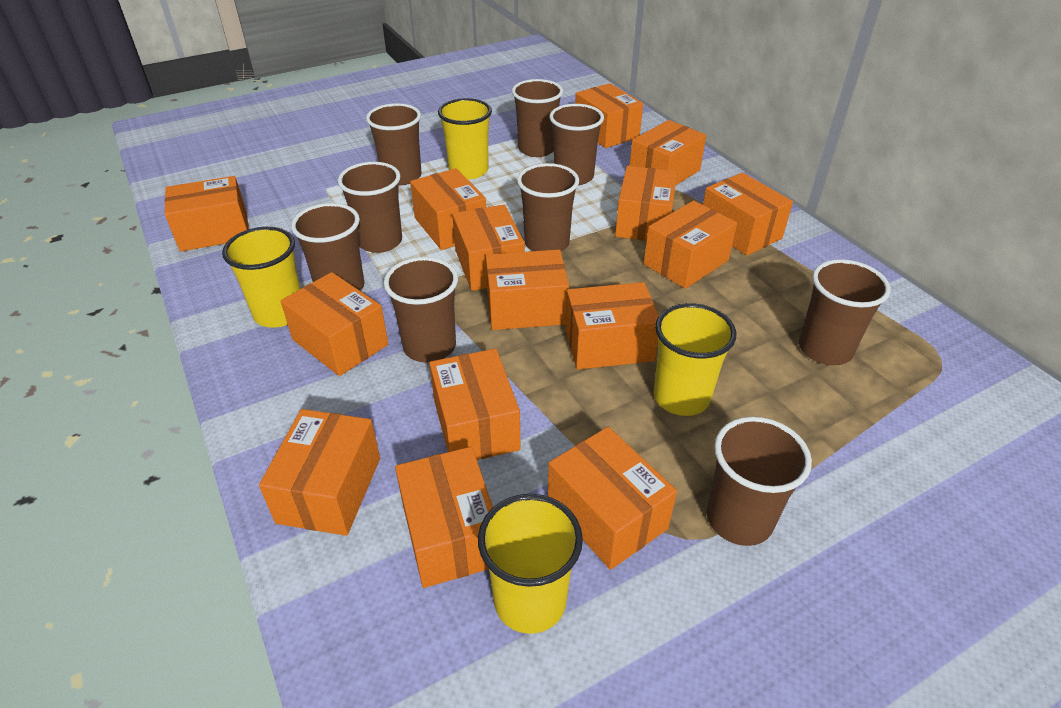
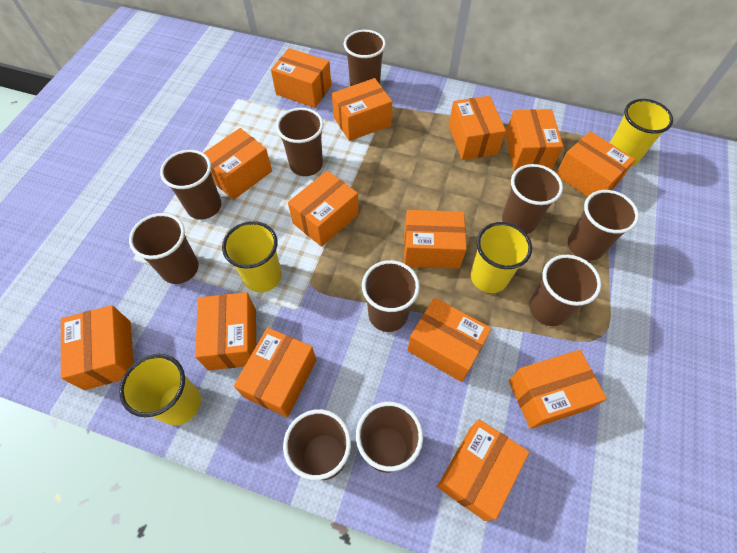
brown cup: 9 -> 10
orange box: 15 -> 14

